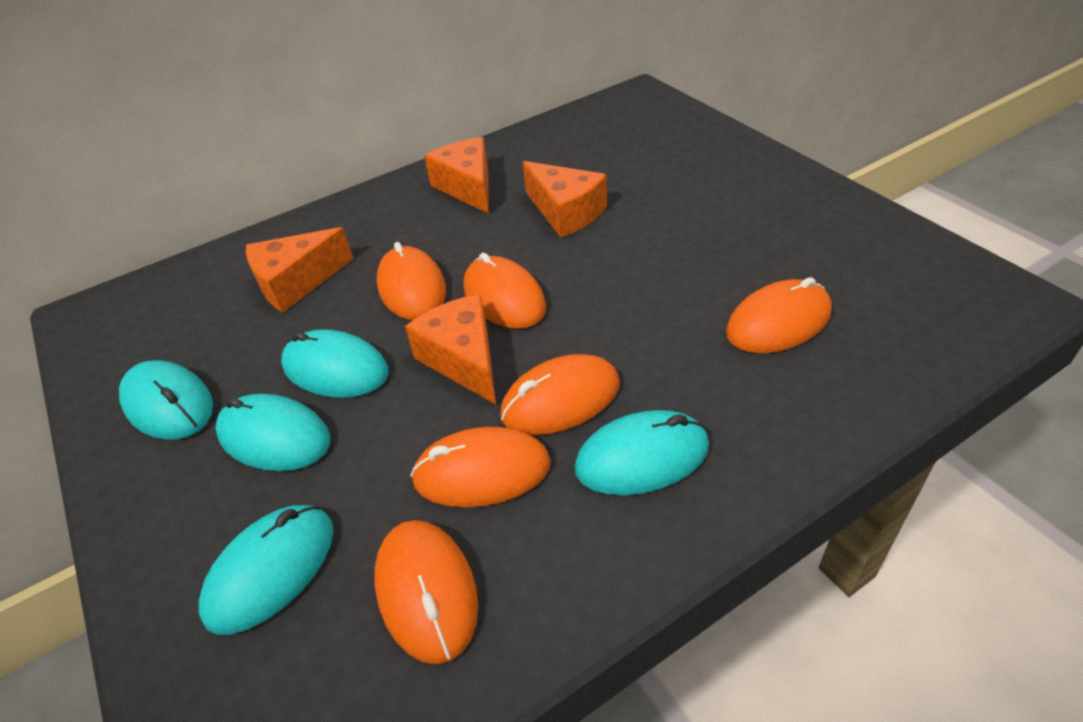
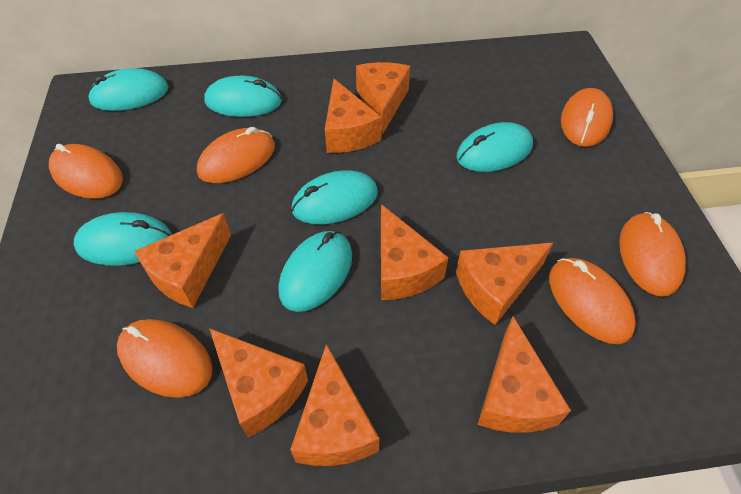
orange cheese: 4 -> 8
turquoise mouse: 5 -> 6

